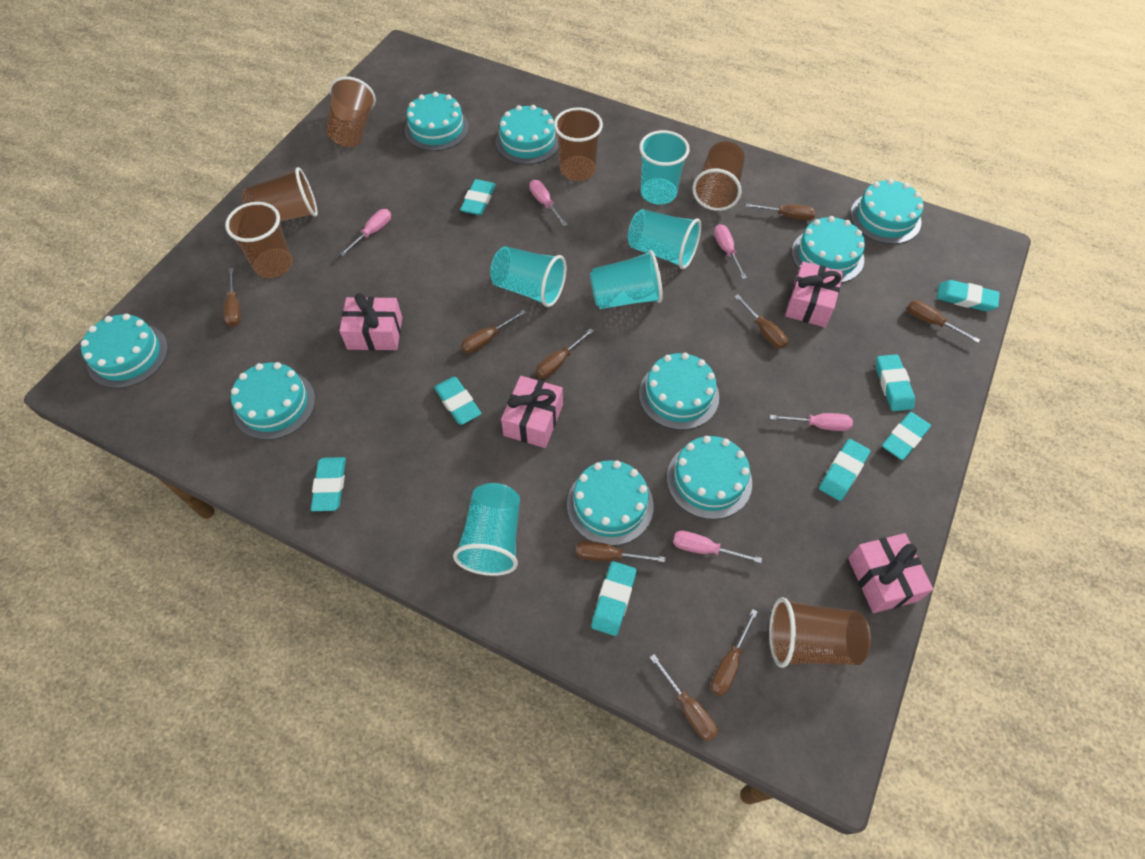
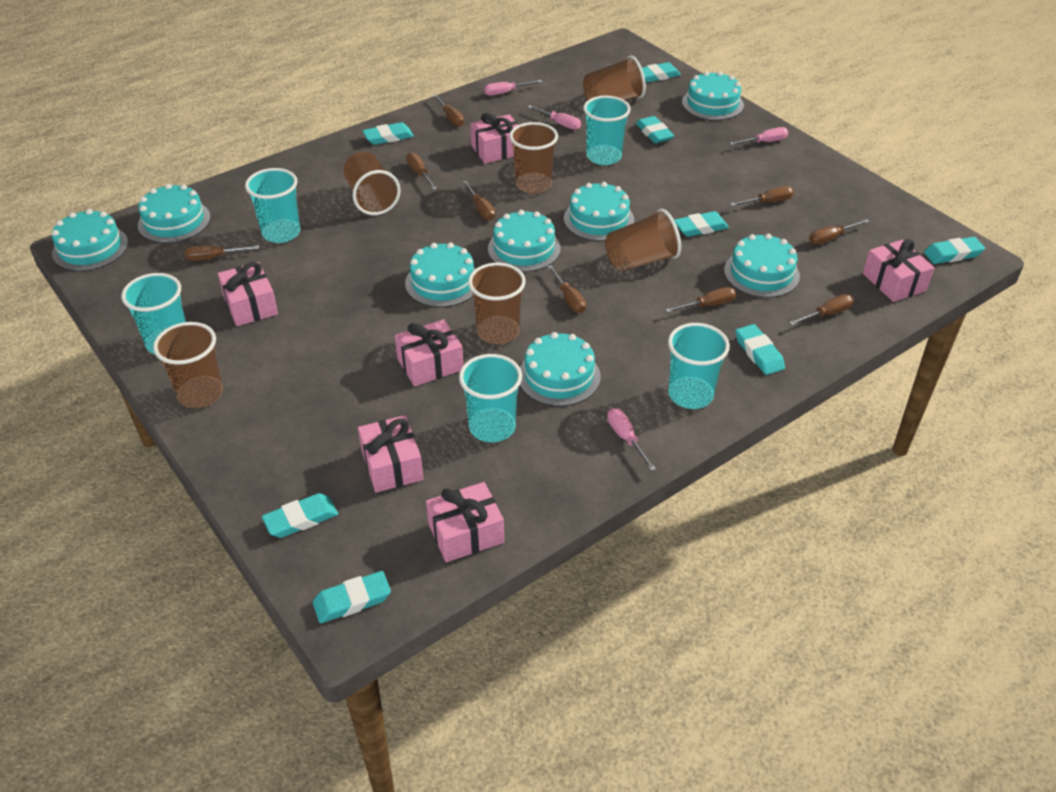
pink gift: 4 -> 6
pink screwdriver: 5 -> 4
turquoise cake: 9 -> 8

